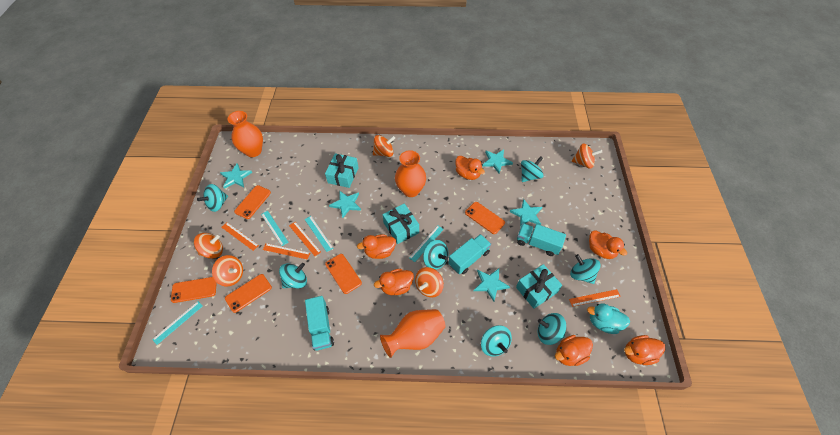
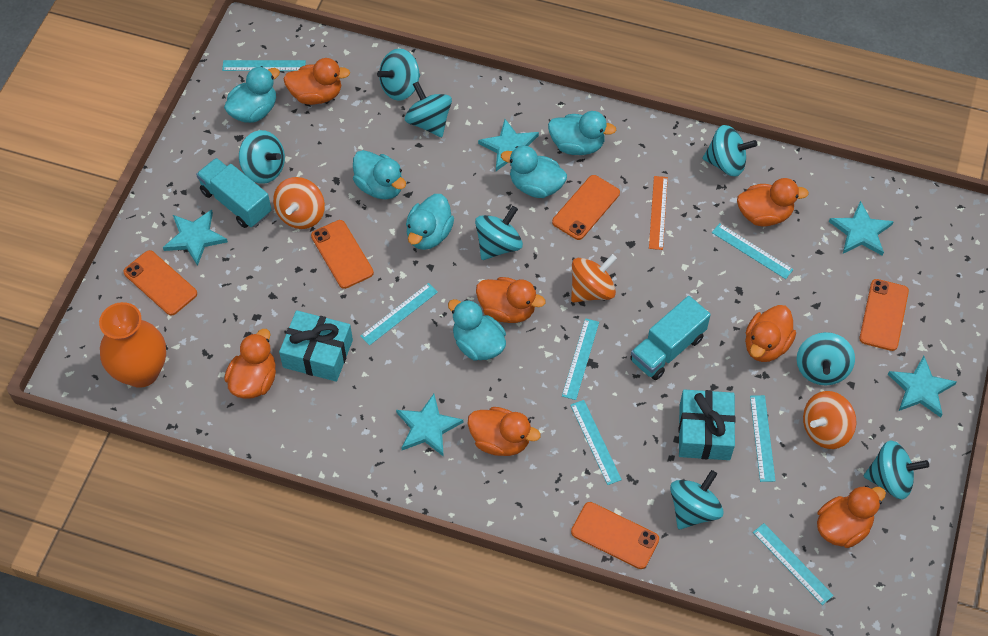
orange duck: 6 -> 7
orange ruler: 4 -> 1
orange spinning top: 5 -> 3
orange vase: 3 -> 1
turquoise duck: 1 -> 6
turquoise gift: 3 -> 2
turquoise ruler: 4 -> 7
turquoise spinning top: 7 -> 8
turquoise truck: 3 -> 2

